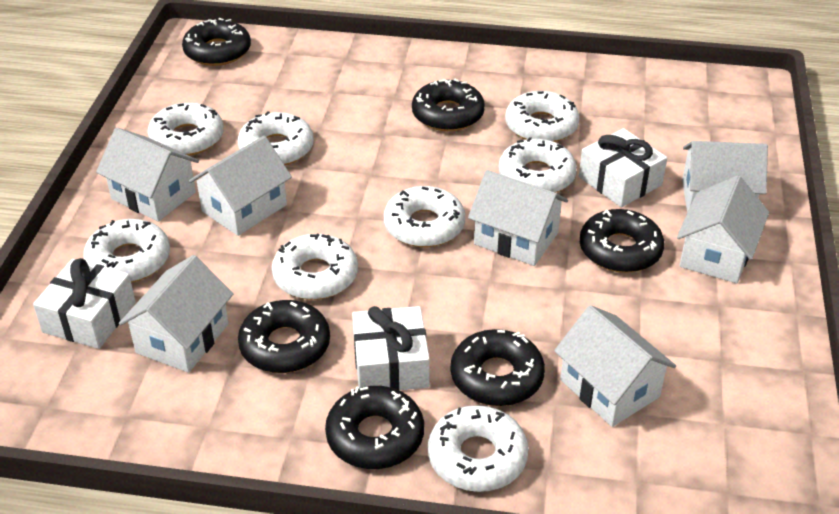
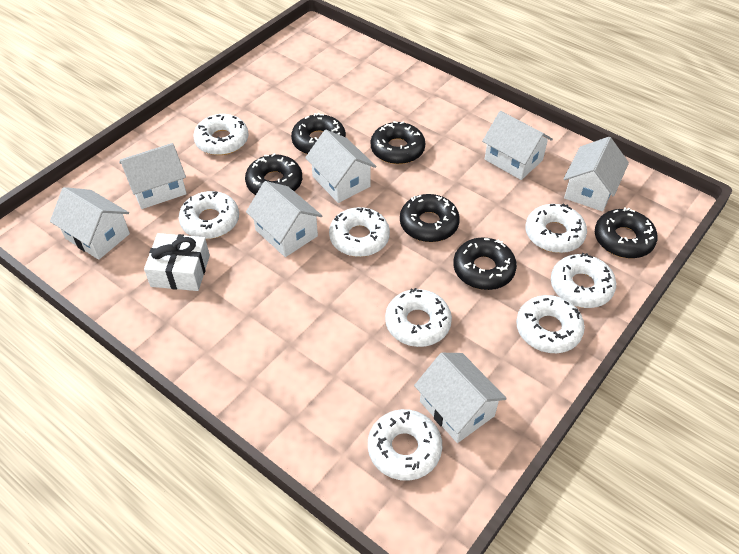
white gift: 3 -> 1

